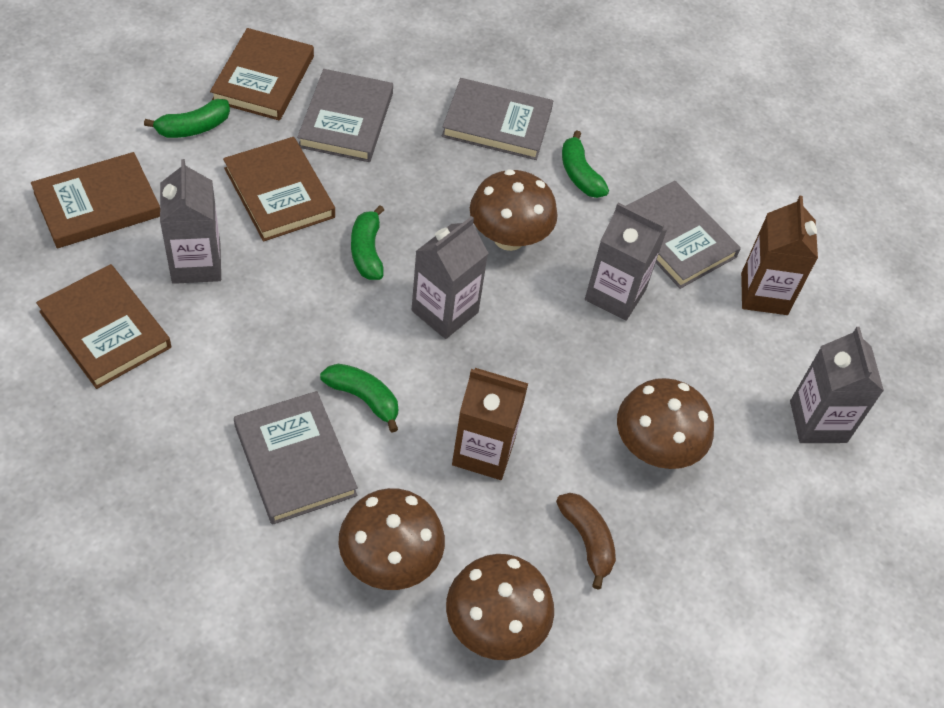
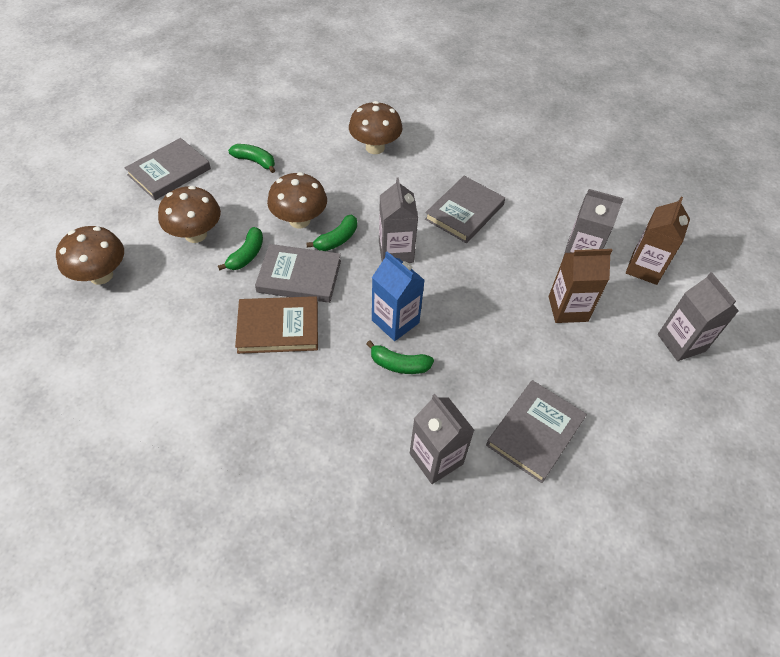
blue carton: 0 -> 1
brown banana: 1 -> 0
brown book: 4 -> 1

